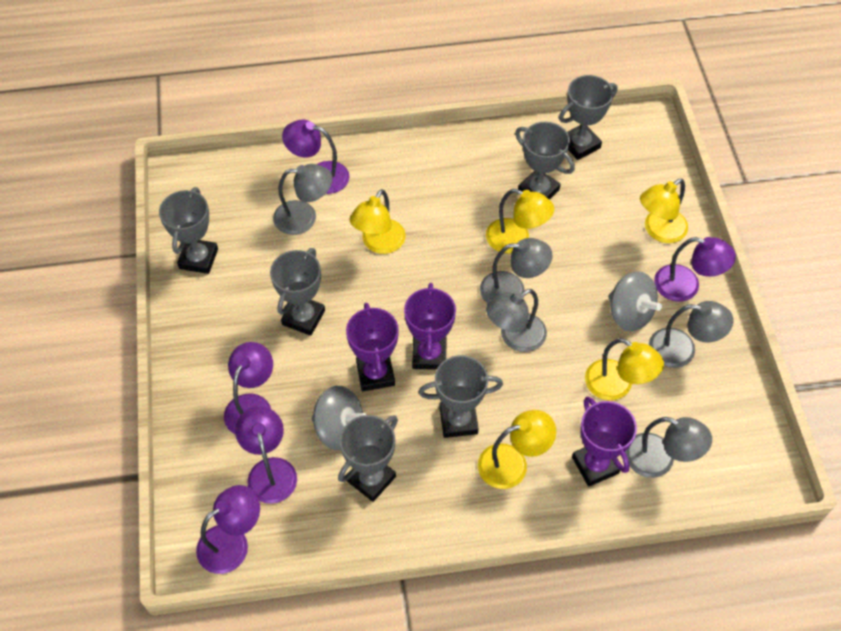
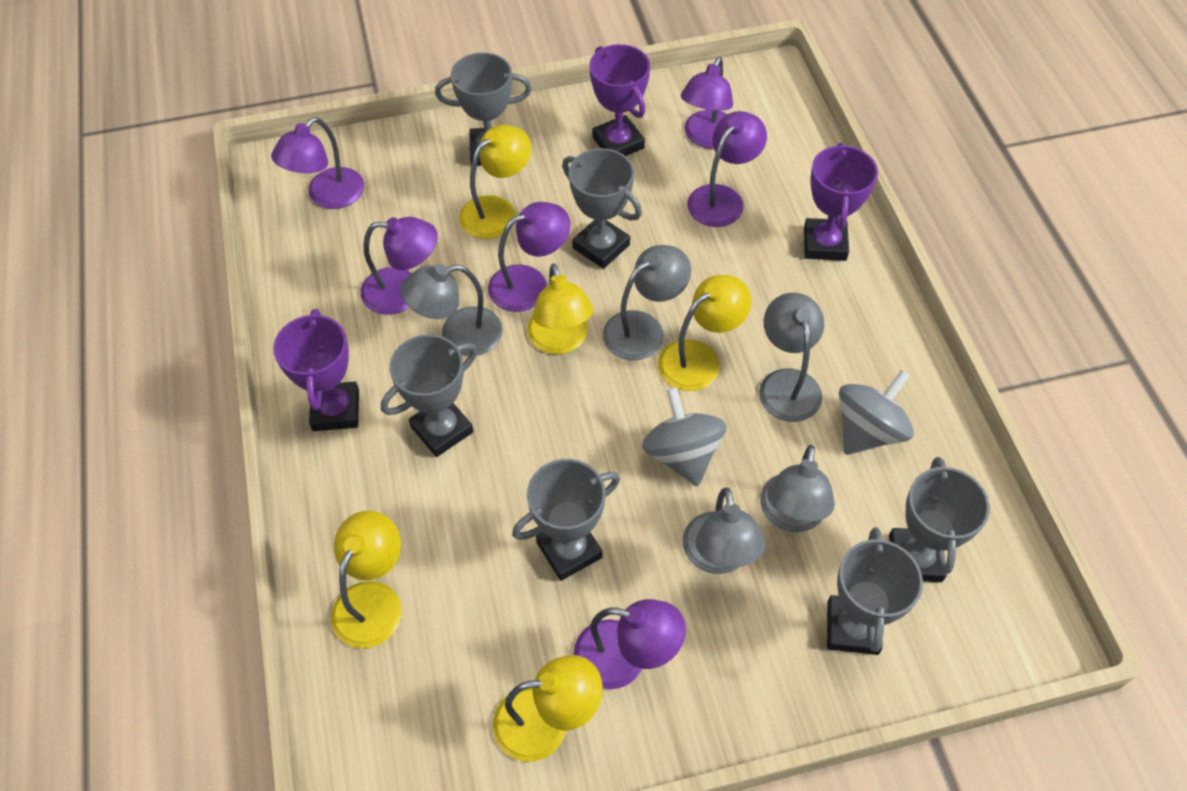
purple lamp: 5 -> 6

